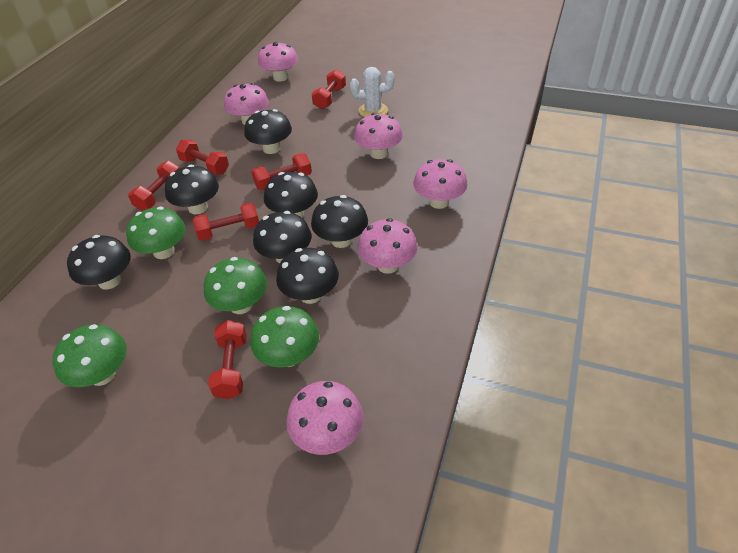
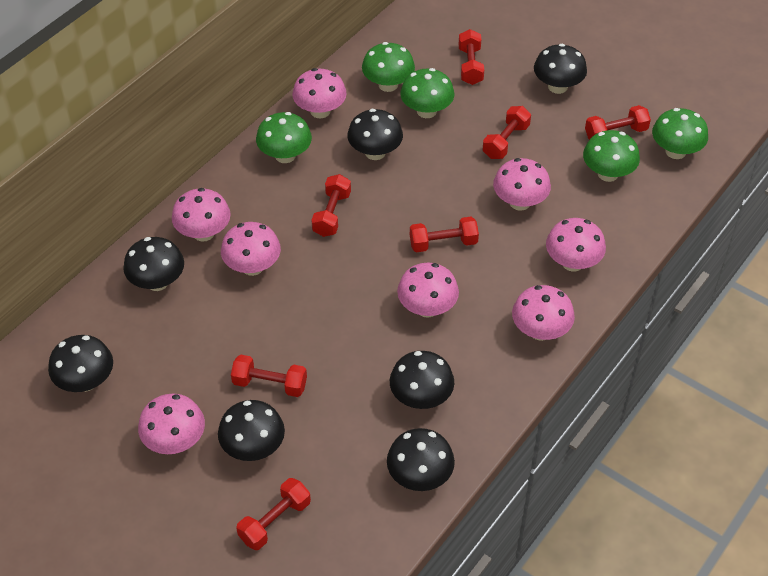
green mushroom: 4 -> 5
pink mushroom: 6 -> 8
red dumbbell: 6 -> 7
white cactus: 1 -> 0

